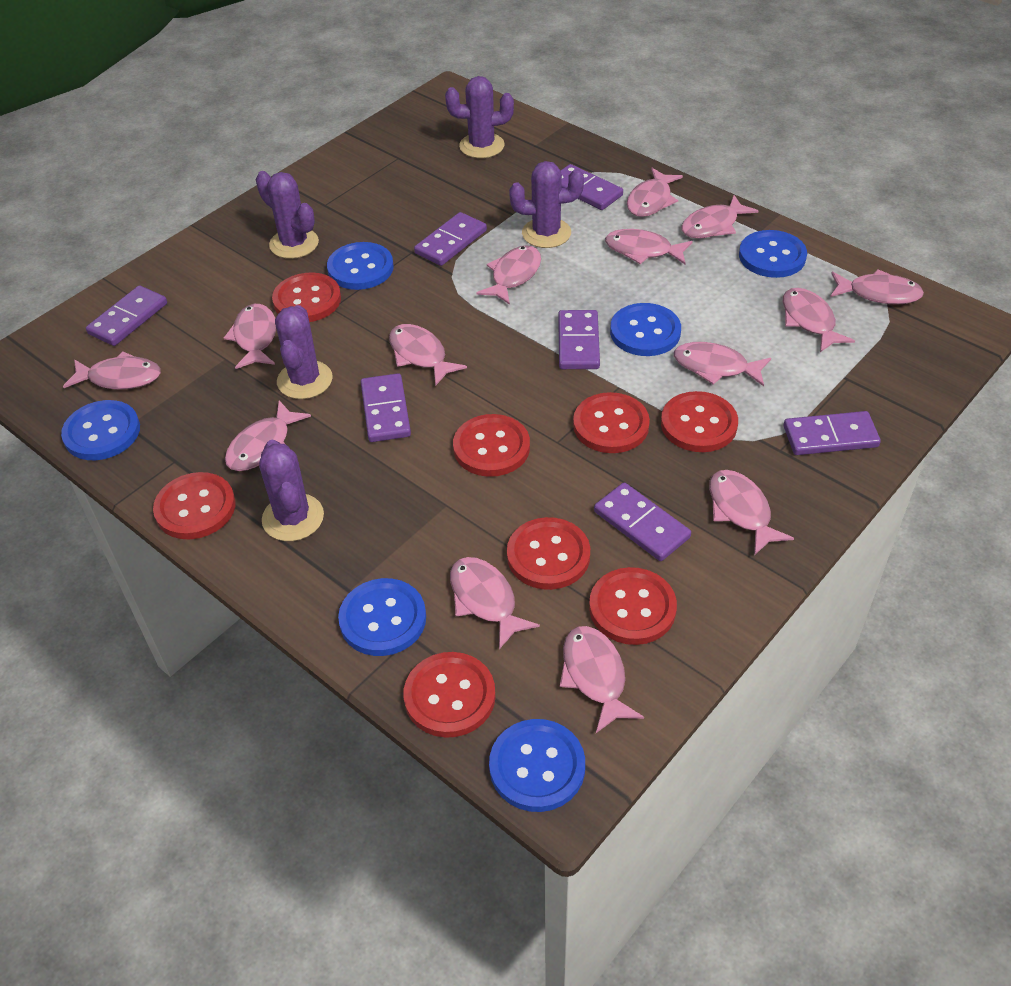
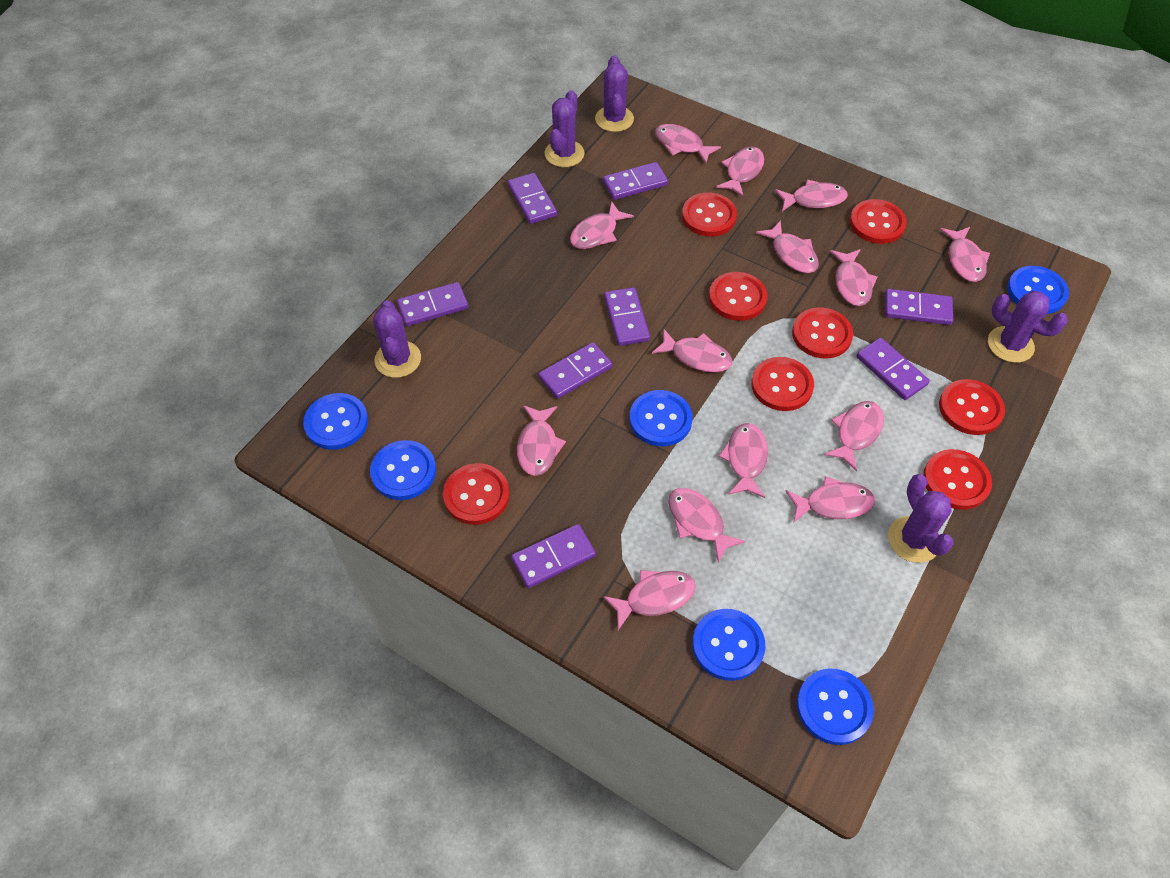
purple domino: 7 -> 8

